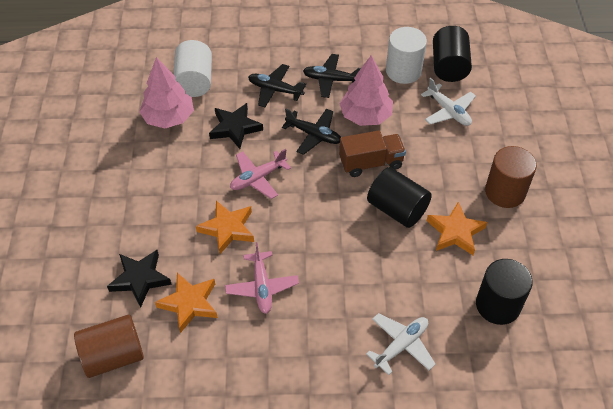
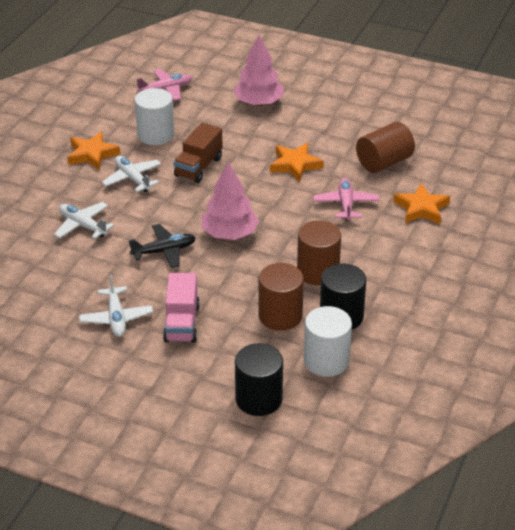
black cylinder: 3 -> 2
black plane: 3 -> 1
black star: 2 -> 0
brown cylinder: 2 -> 3
pink truck: 0 -> 1
white plane: 2 -> 3

